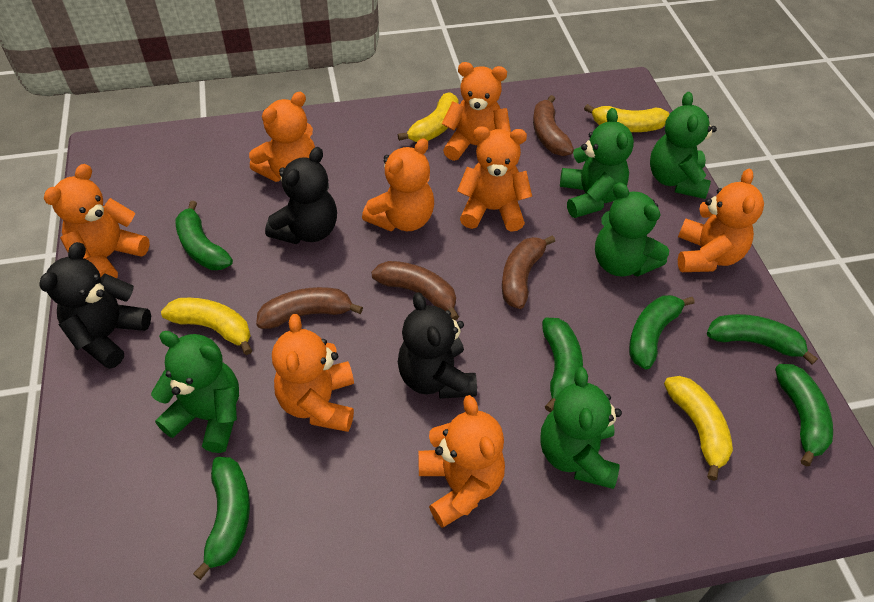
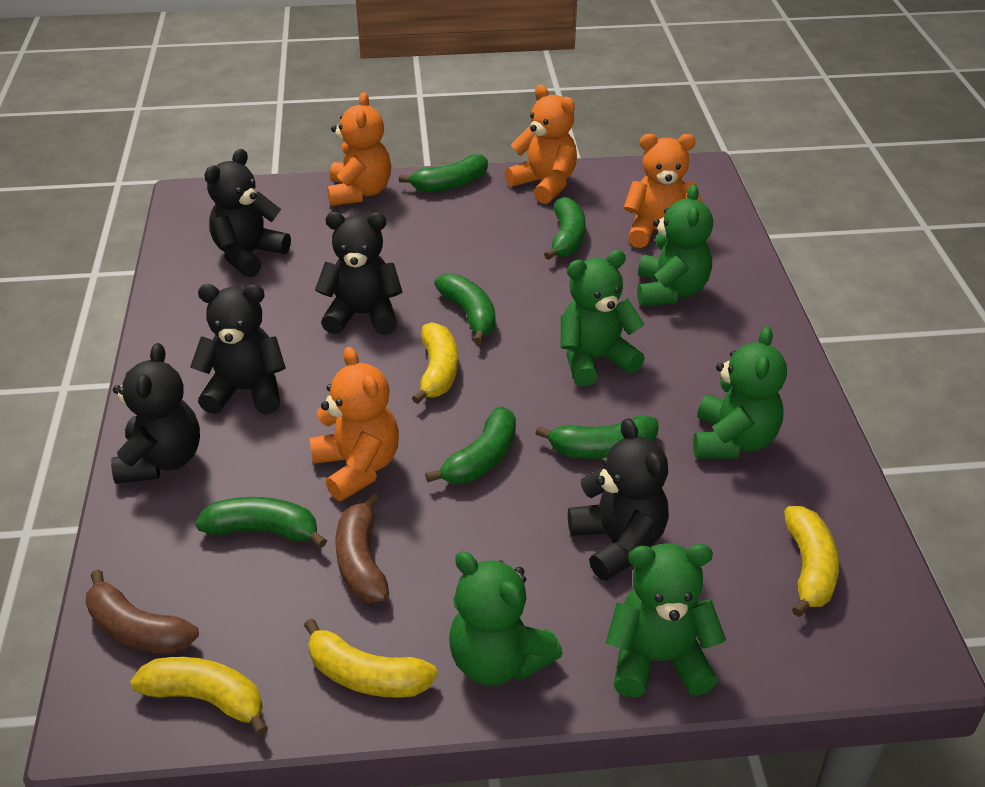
black teddy bear: 3 -> 5
brown banana: 4 -> 2
orange teddy bear: 8 -> 4

